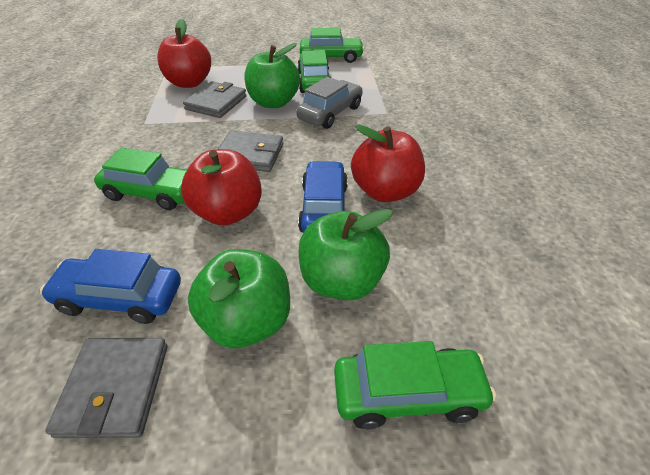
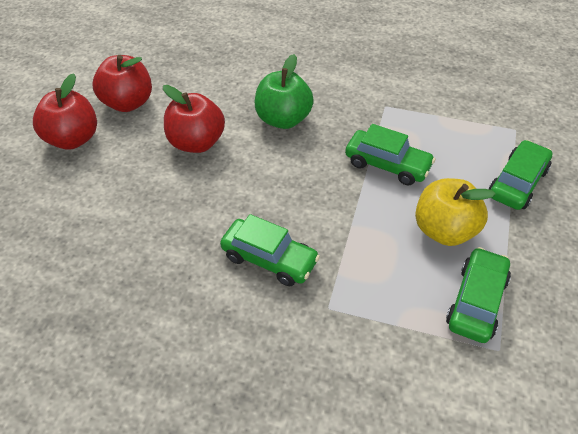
blue car: 2 -> 0
green apple: 3 -> 1
grey car: 1 -> 0
grey wallet: 3 -> 0
yellow apple: 0 -> 1

